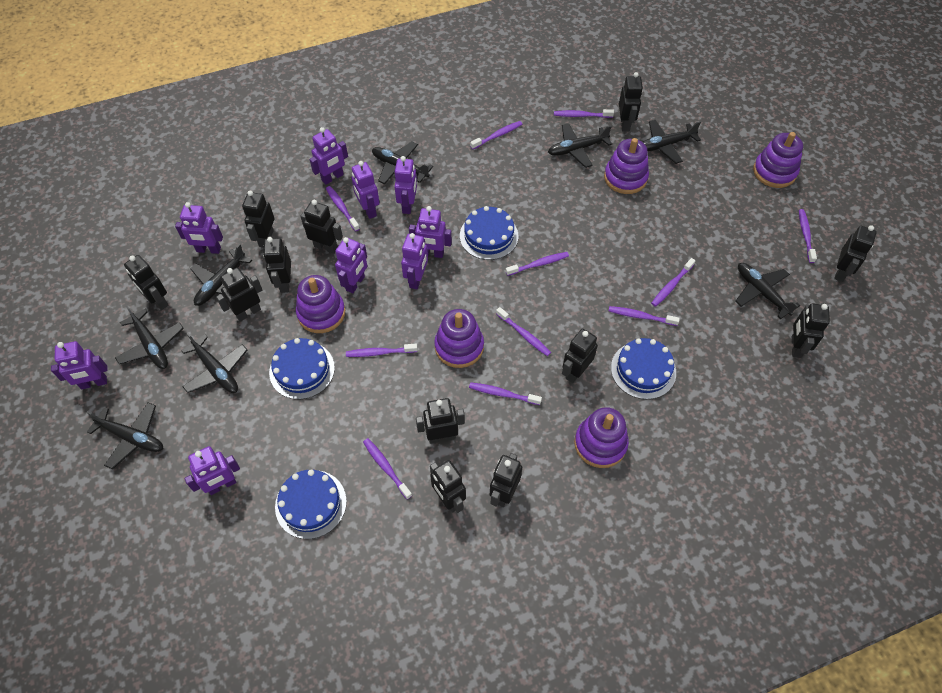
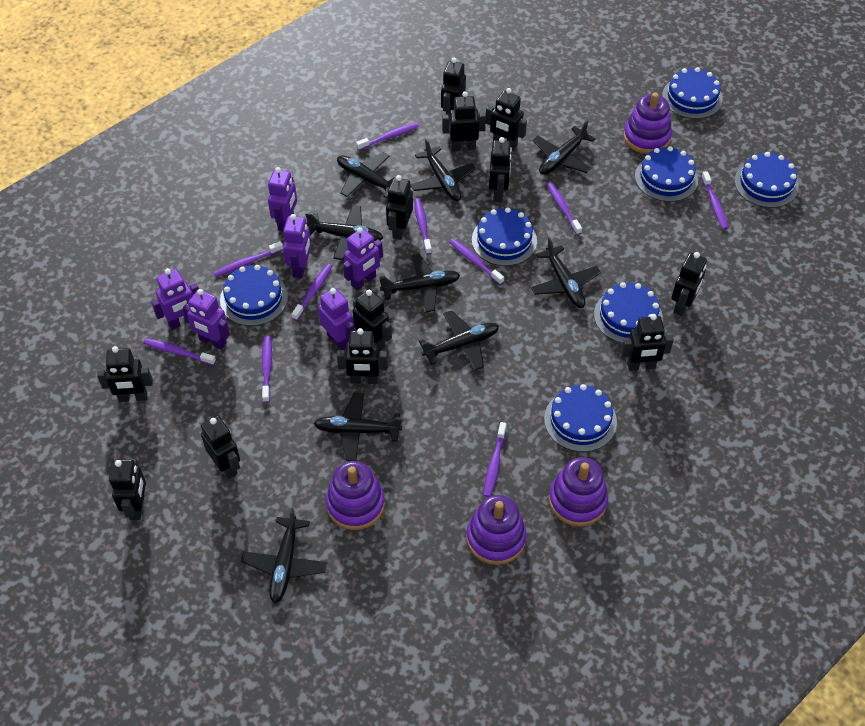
black plane: 8 -> 9
blue cake: 4 -> 7
purple robot: 9 -> 6
purple stacking toy: 5 -> 4
purple toothbrush: 11 -> 10

